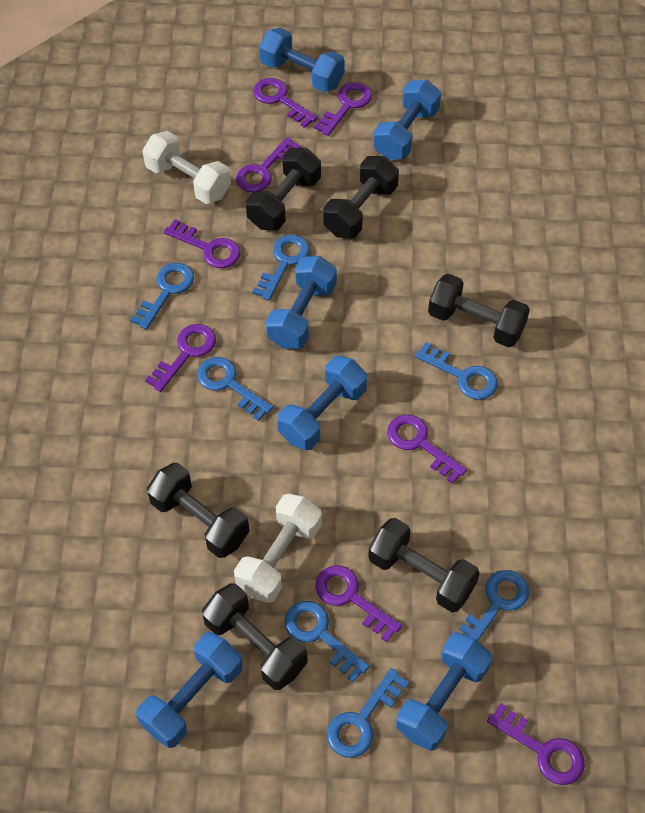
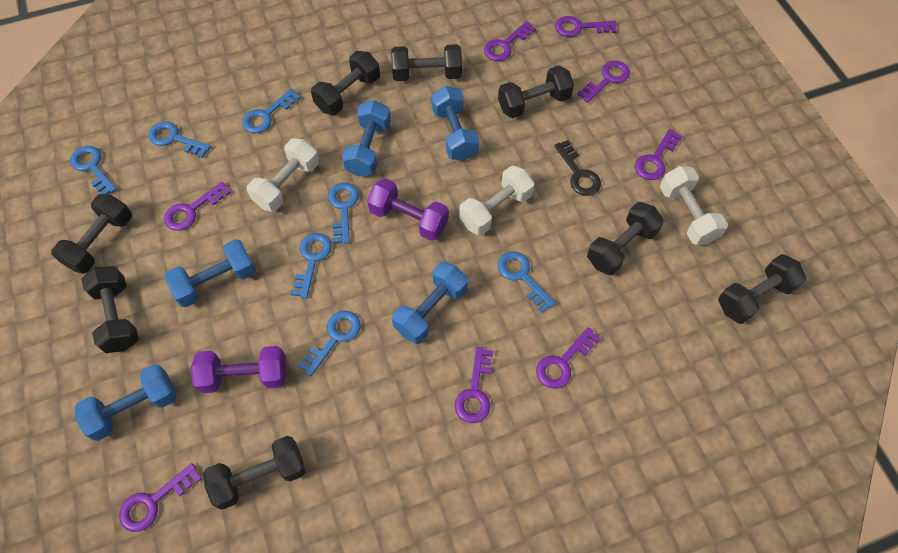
black dumbbell: 6 -> 8
black key: 0 -> 1
blue dumbbell: 6 -> 5
purple dumbbell: 0 -> 2
white dumbbell: 2 -> 3

